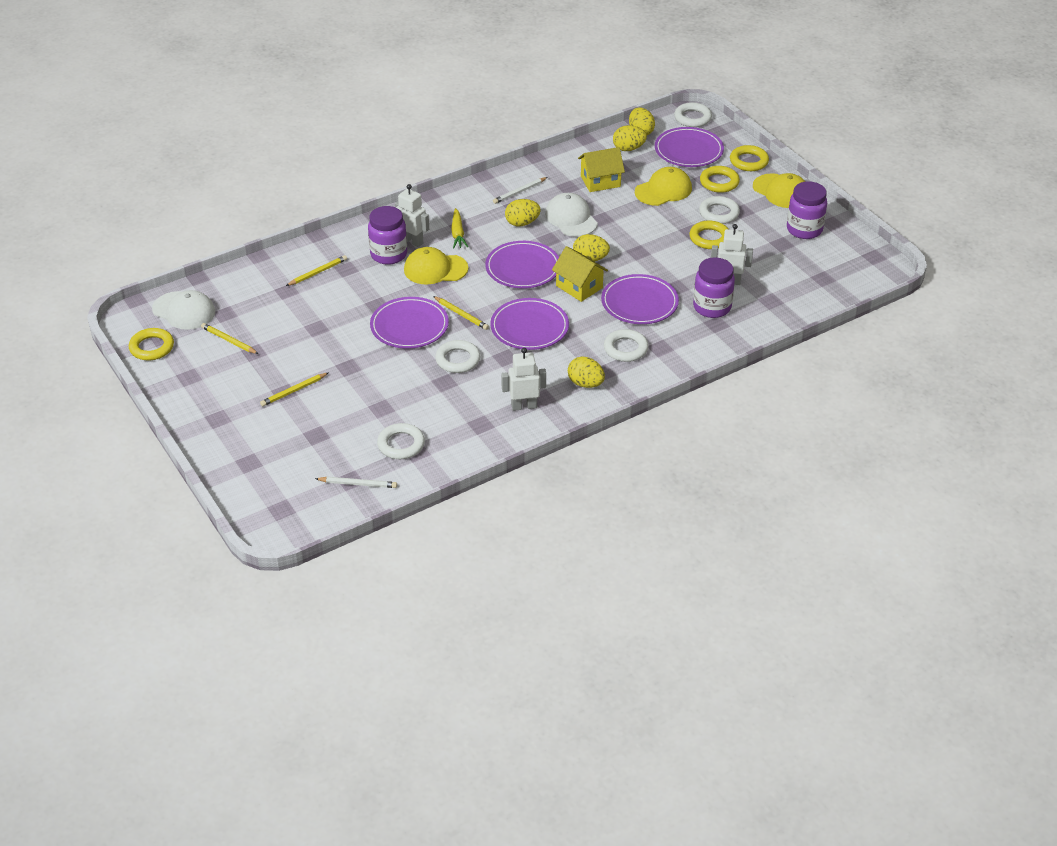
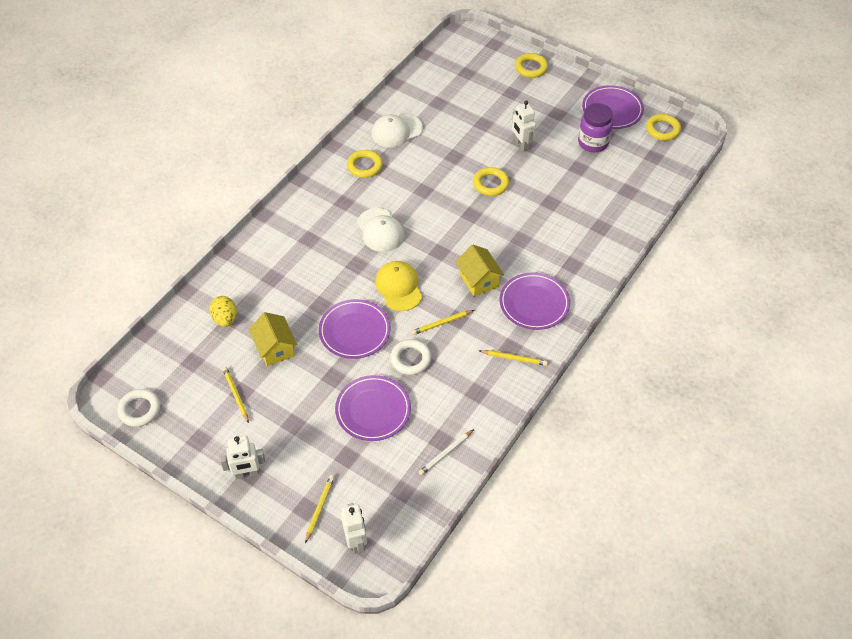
purple jar: 3 -> 1
purple plate: 5 -> 4
white pencil: 2 -> 1
white ring: 5 -> 2
yellow cap: 3 -> 1
yellow carrot: 1 -> 0
yellow egg: 5 -> 1

